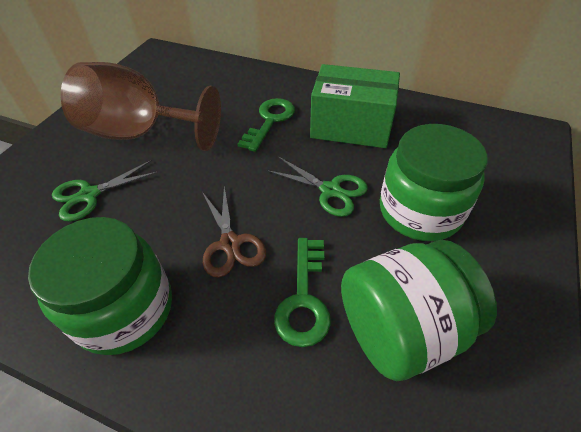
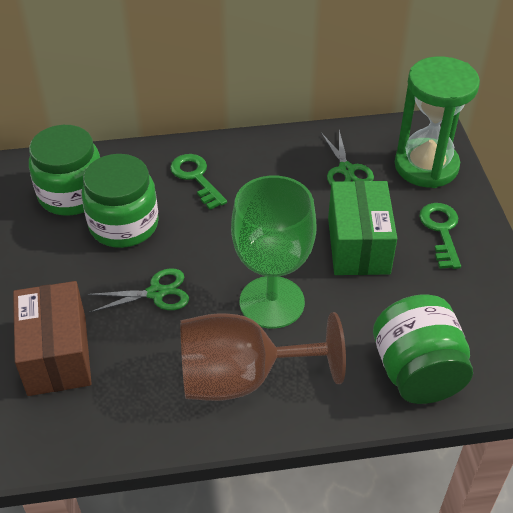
brown box: 0 -> 1
brown scissors: 1 -> 0
green goblet: 0 -> 1
green hourglass: 0 -> 1

